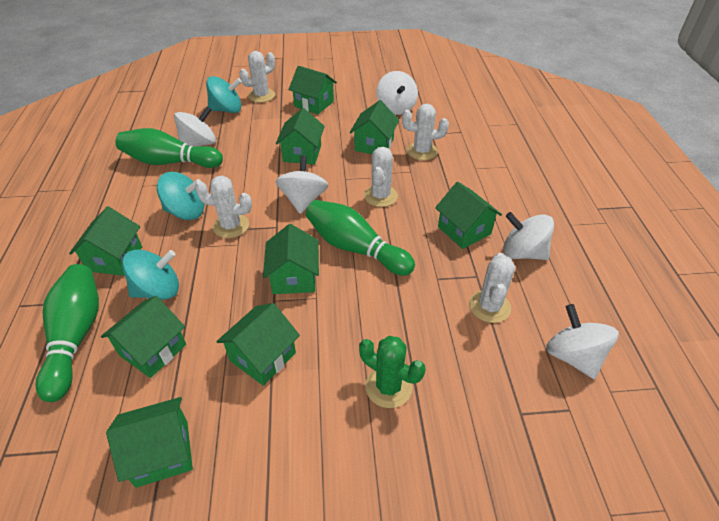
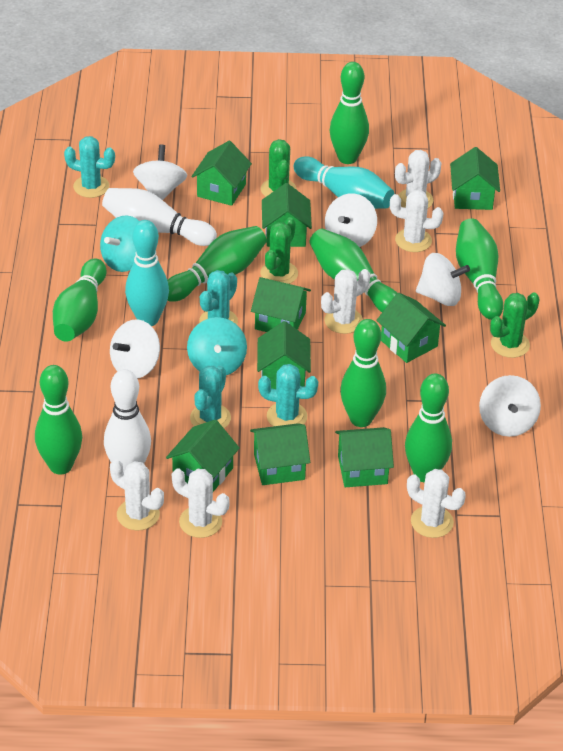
green bowling pin: 3 -> 8
green cactus: 1 -> 3
turquoise bowling pin: 0 -> 2
turquoise cactus: 0 -> 4
turquoise spinning top: 3 -> 2
white bowling pin: 0 -> 2
white cactus: 5 -> 6

